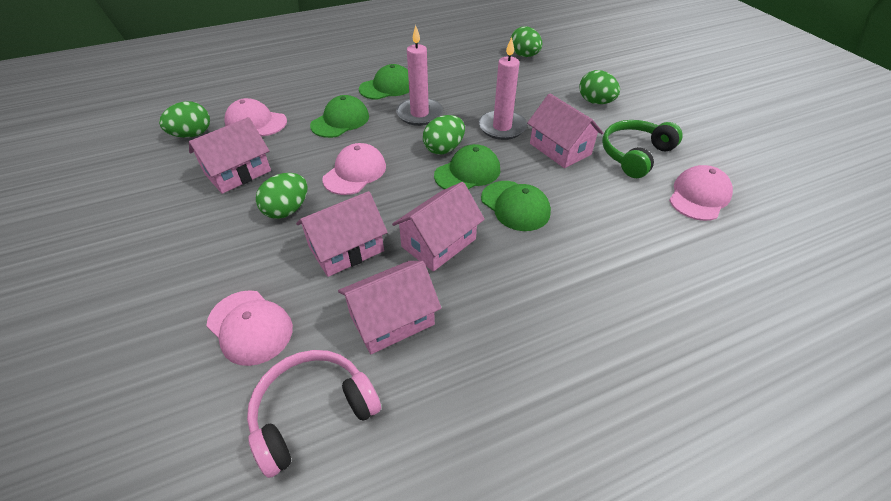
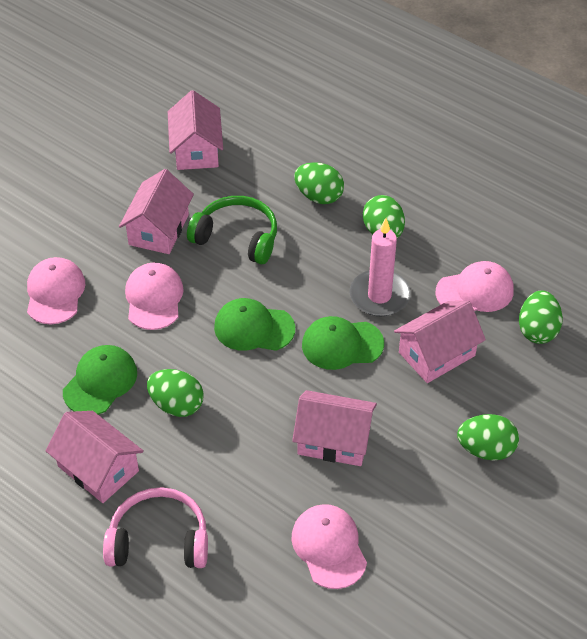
green cap: 4 -> 3
pink candle: 2 -> 1

